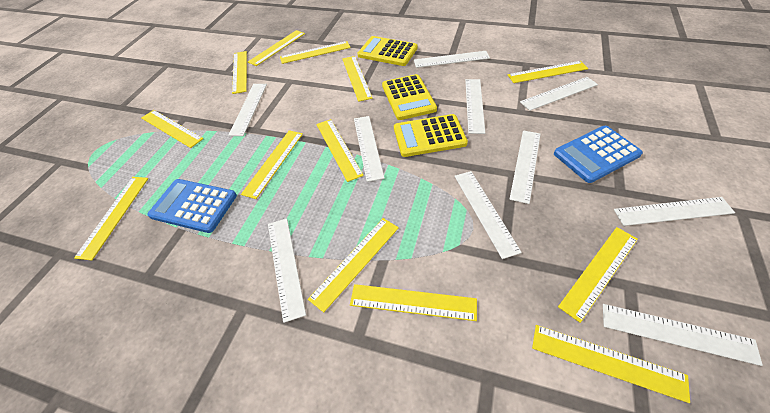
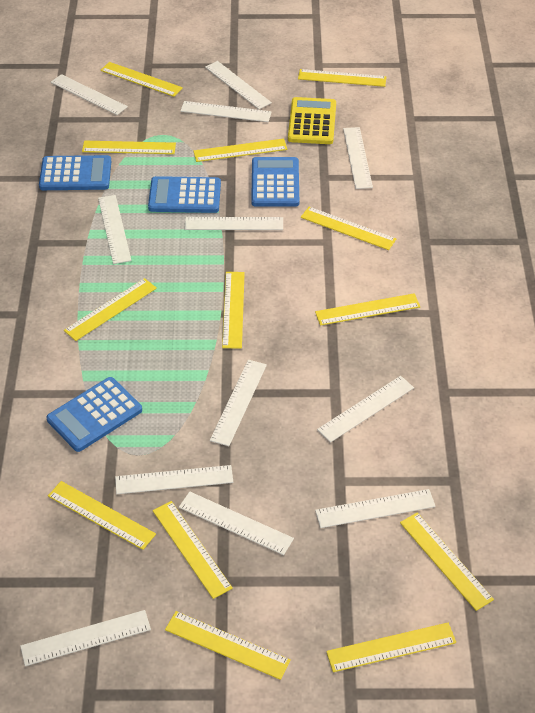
blue calculator: 2 -> 4
white ruler: 10 -> 12
yellow calculator: 3 -> 1

